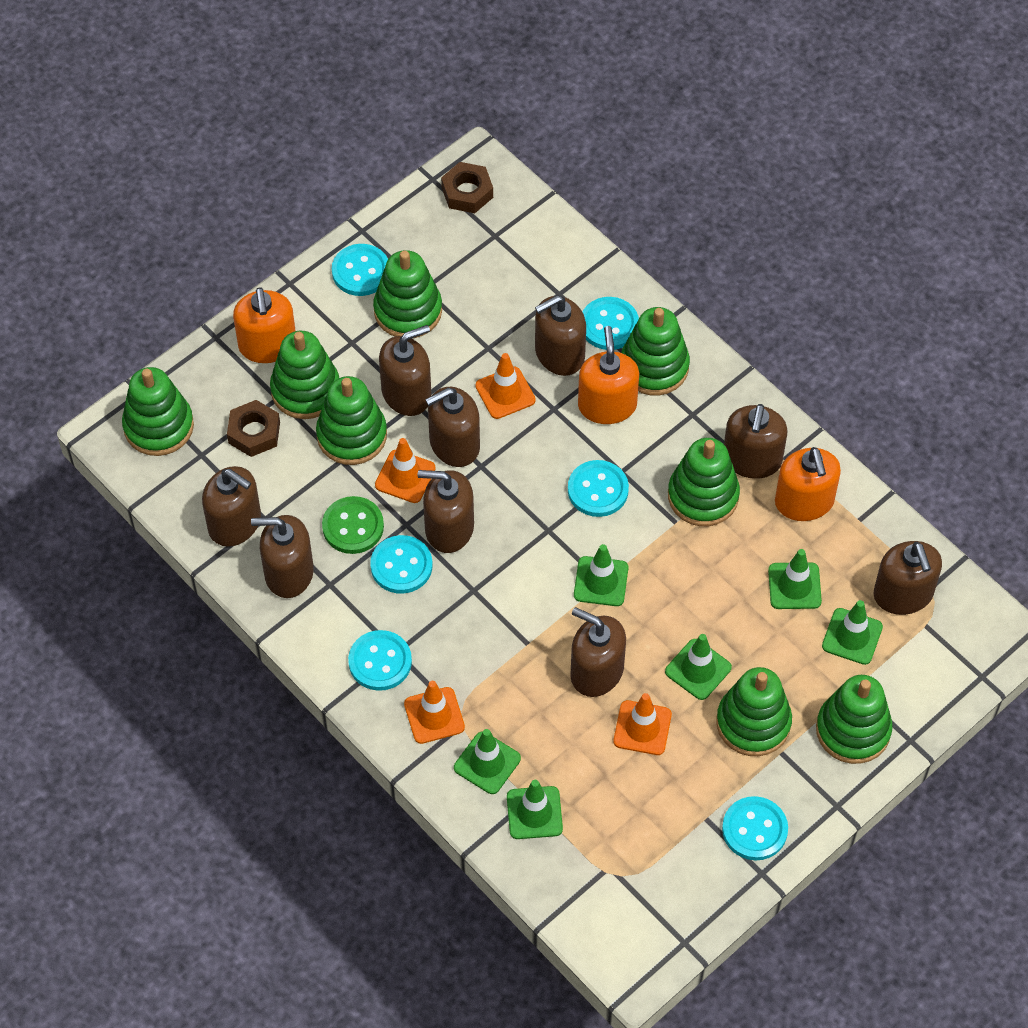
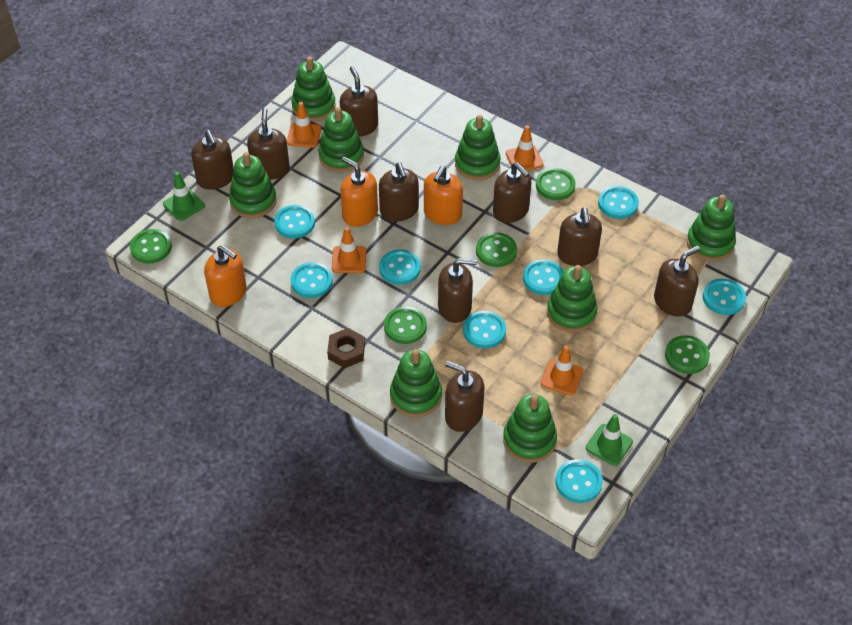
brown nut: 2 -> 1
green button: 1 -> 5
green traffic cone: 6 -> 2
turquoise button: 6 -> 8

